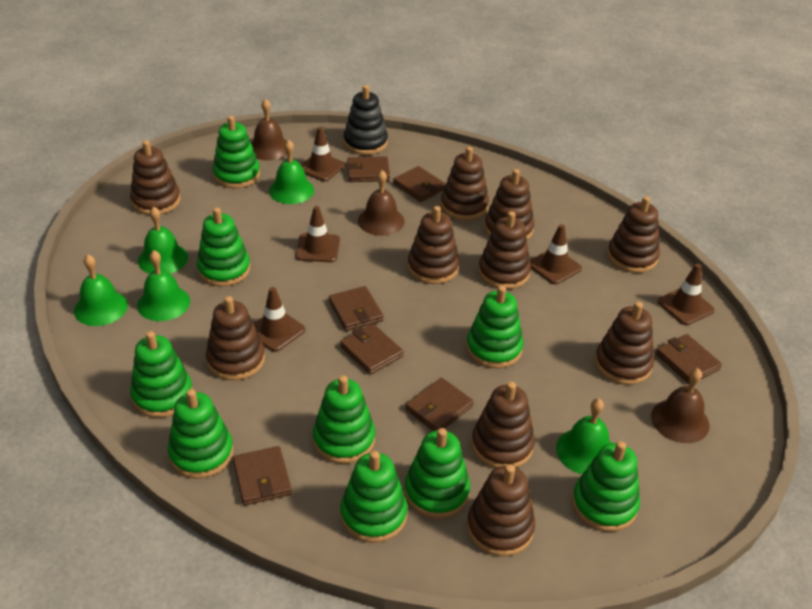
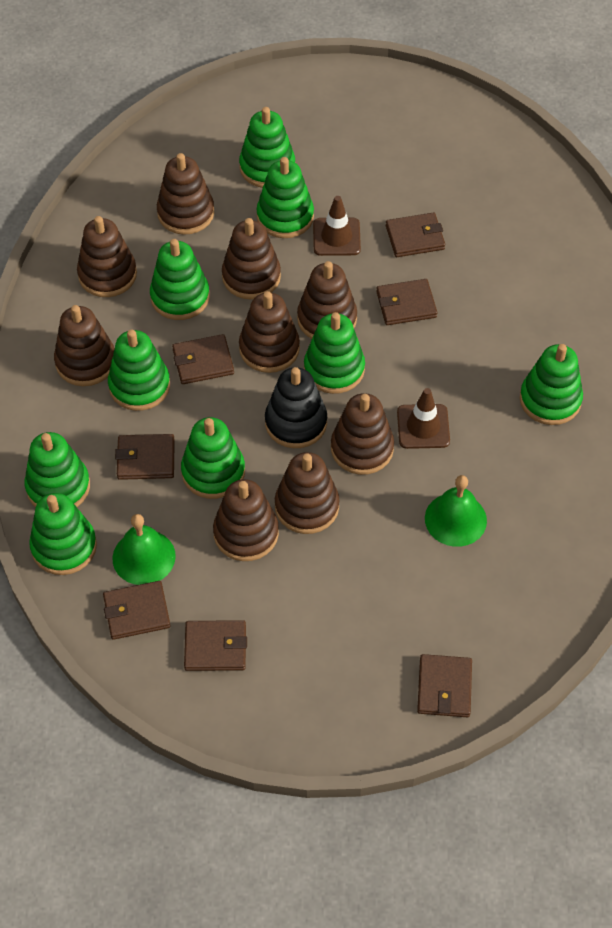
brown bell: 3 -> 0
brown stacking toy: 10 -> 9
brown traffic cone: 5 -> 2
green bell: 5 -> 2

